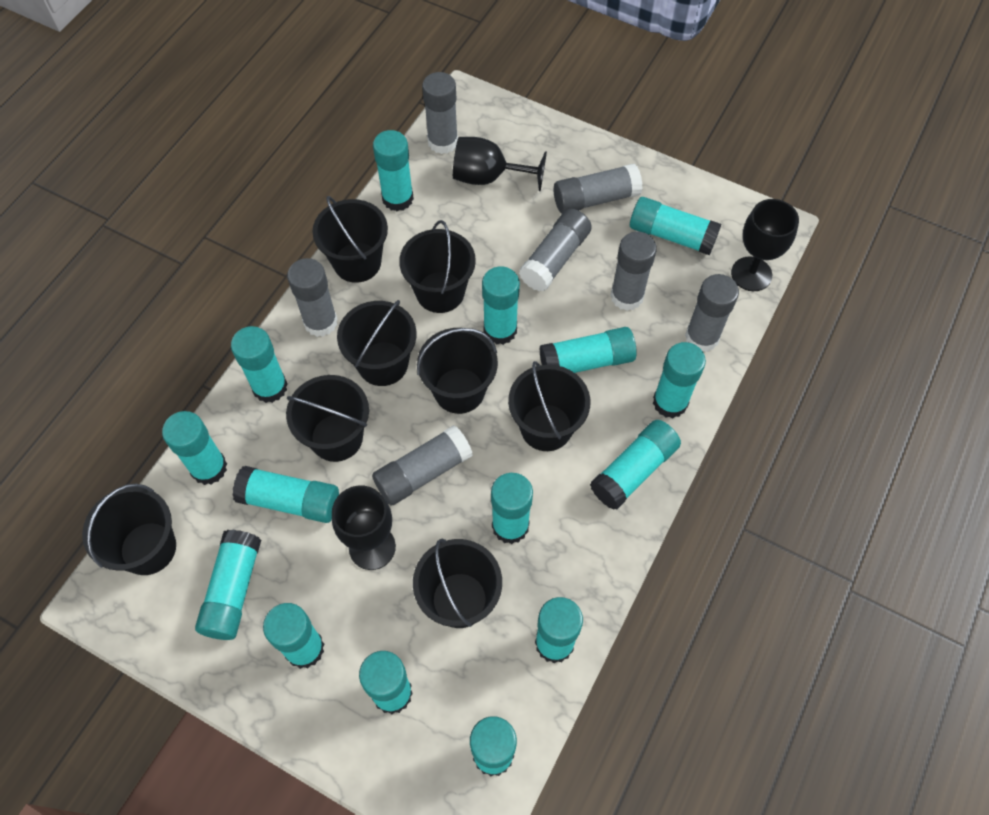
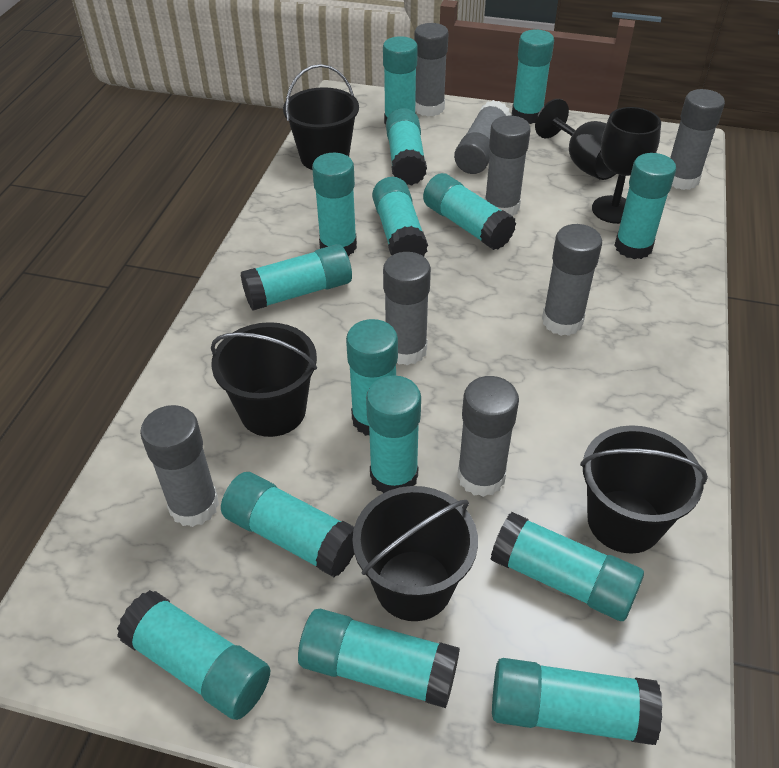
black bucket: 8 -> 4
black goblet: 3 -> 2
grey glue stick: 7 -> 8

